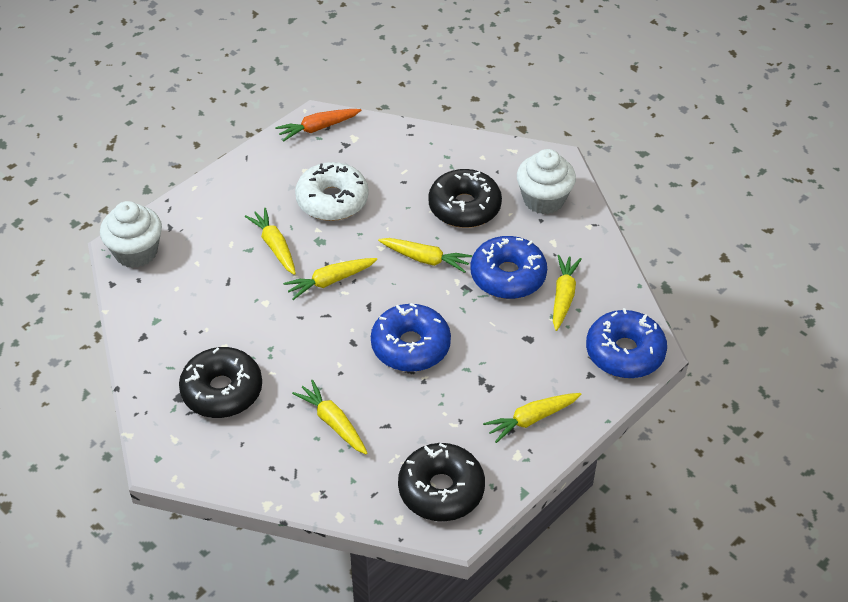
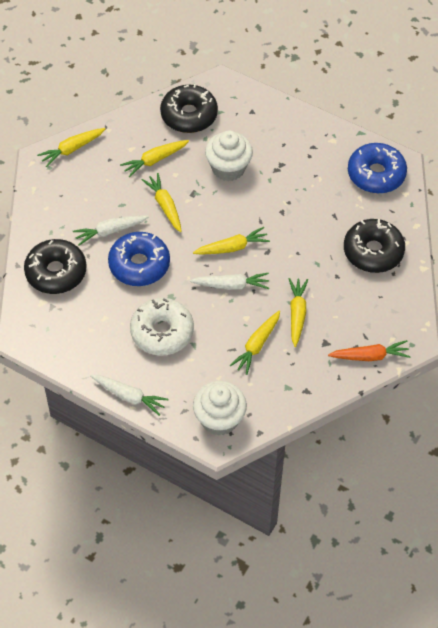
blue donut: 3 -> 2
white carrot: 0 -> 3

